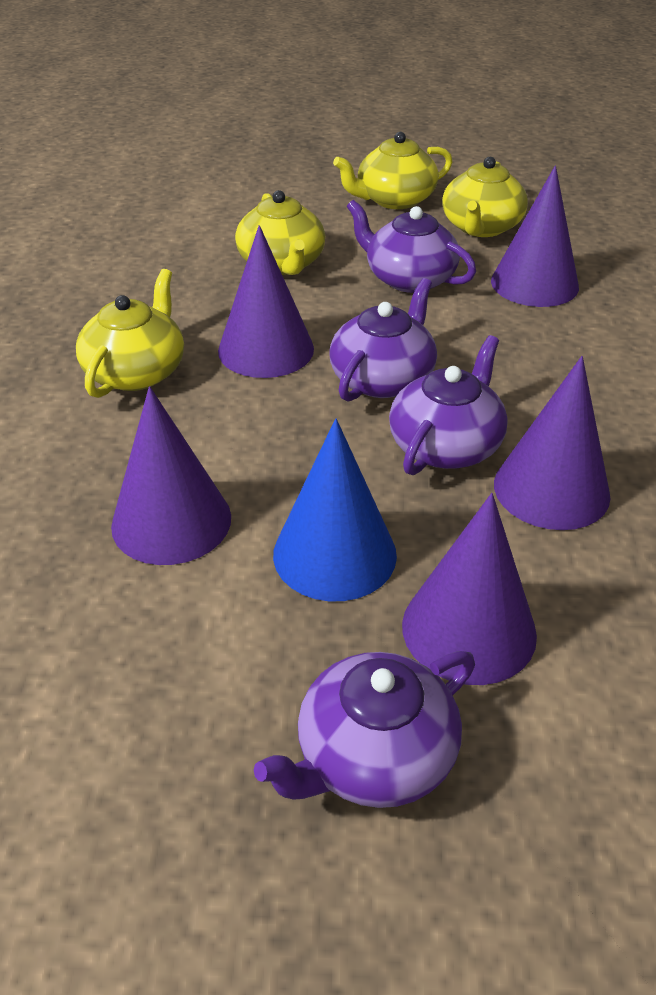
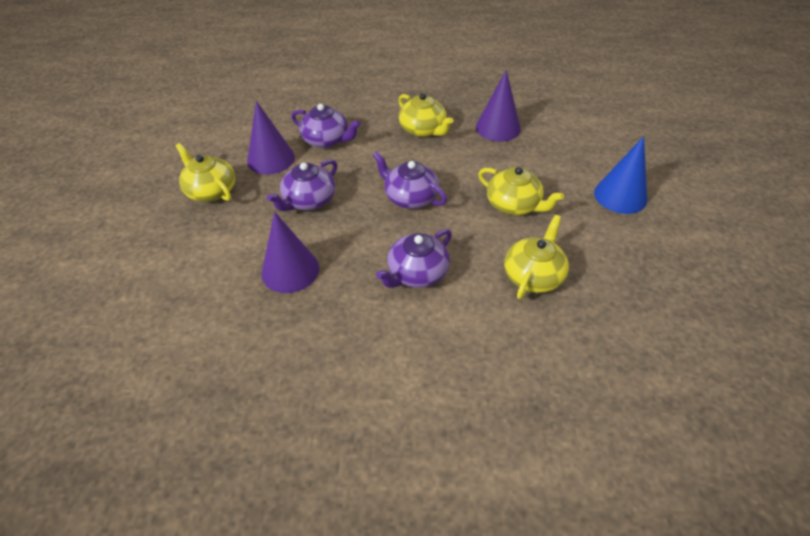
purple cone: 5 -> 3

